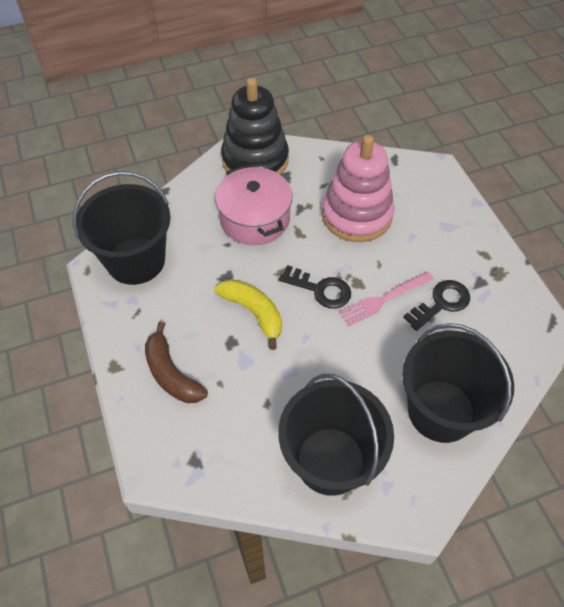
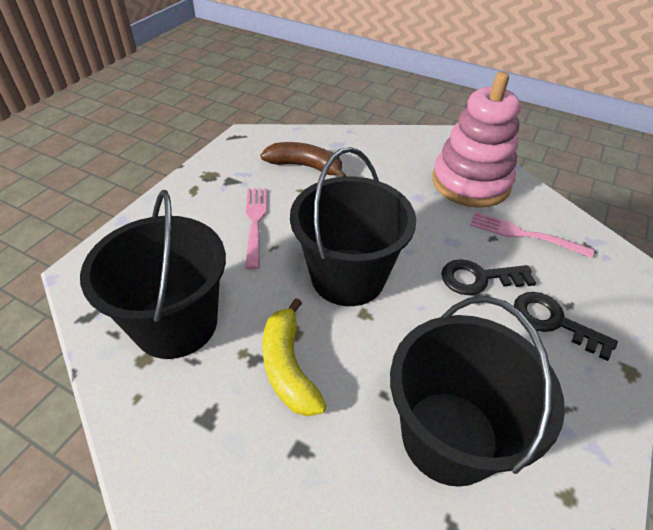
black stacking toy: 1 -> 0
pink fork: 1 -> 2
pink pot: 1 -> 0

